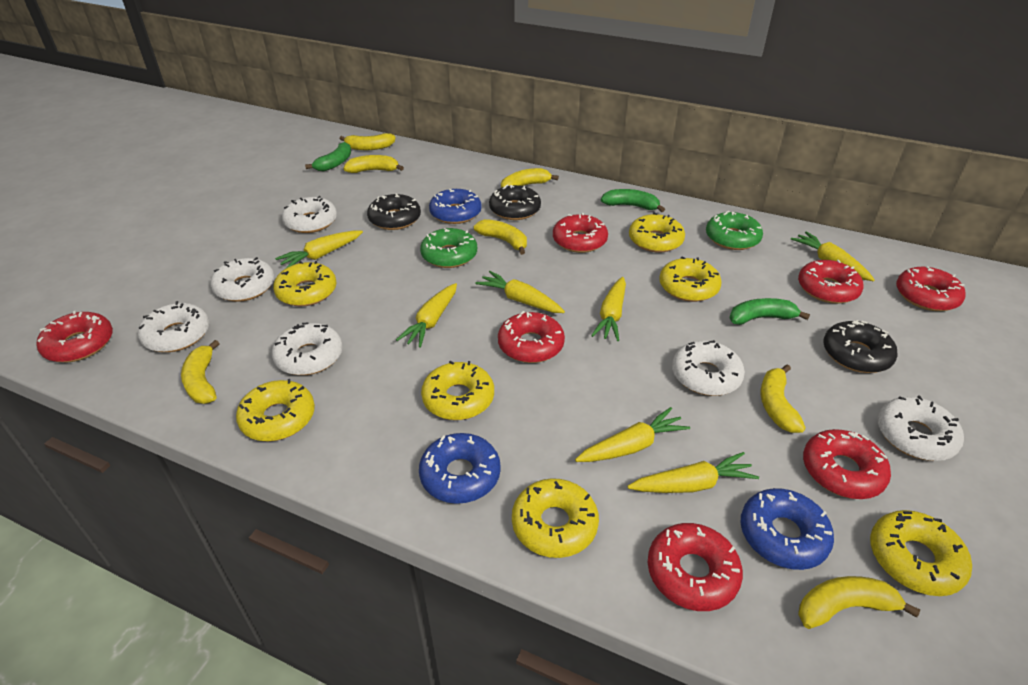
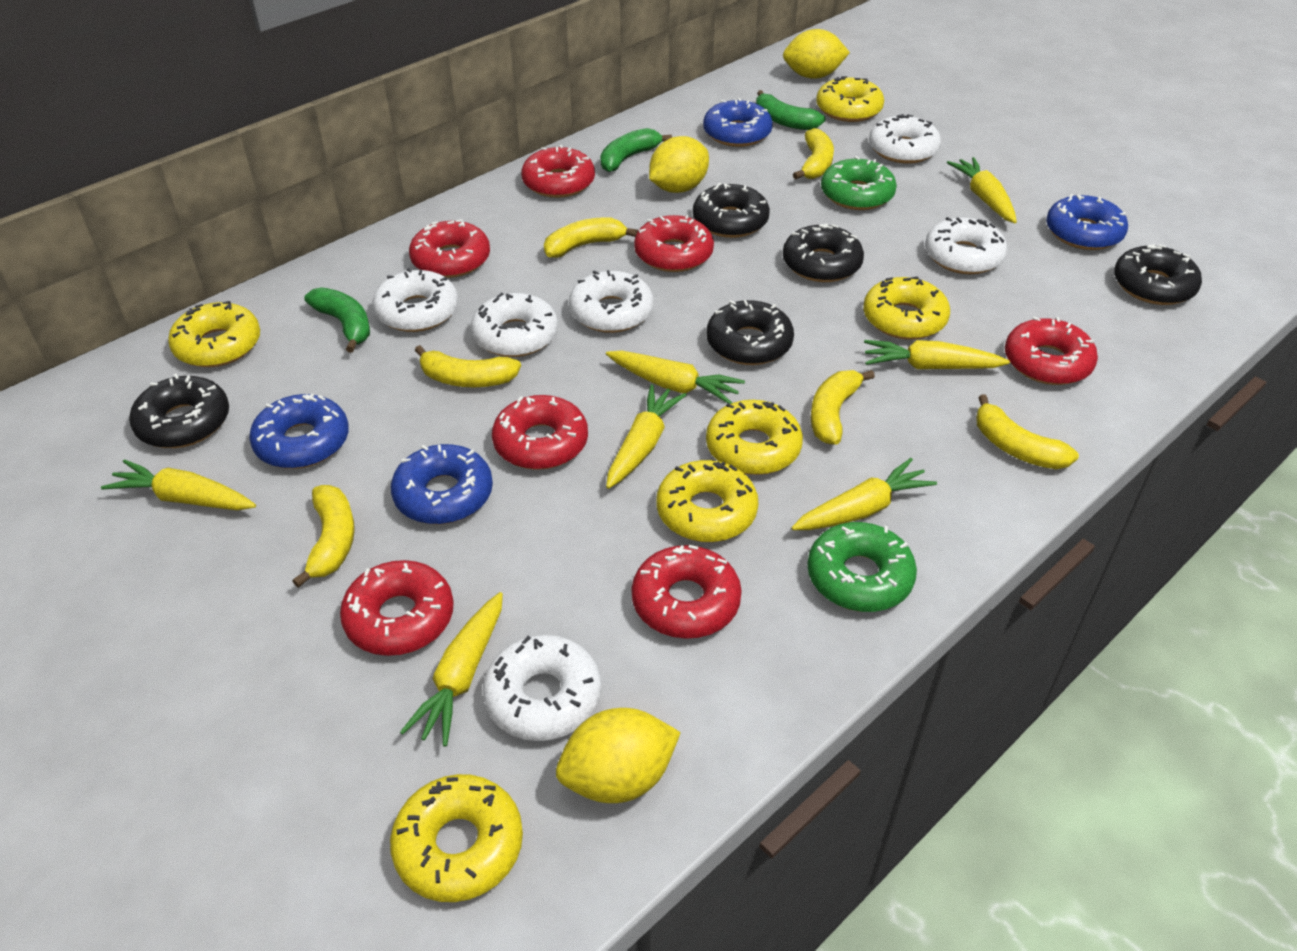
black donut: 3 -> 5
blue donut: 3 -> 4
yellow banana: 7 -> 6
yellow donut: 7 -> 6
yellow lemon: 0 -> 3

